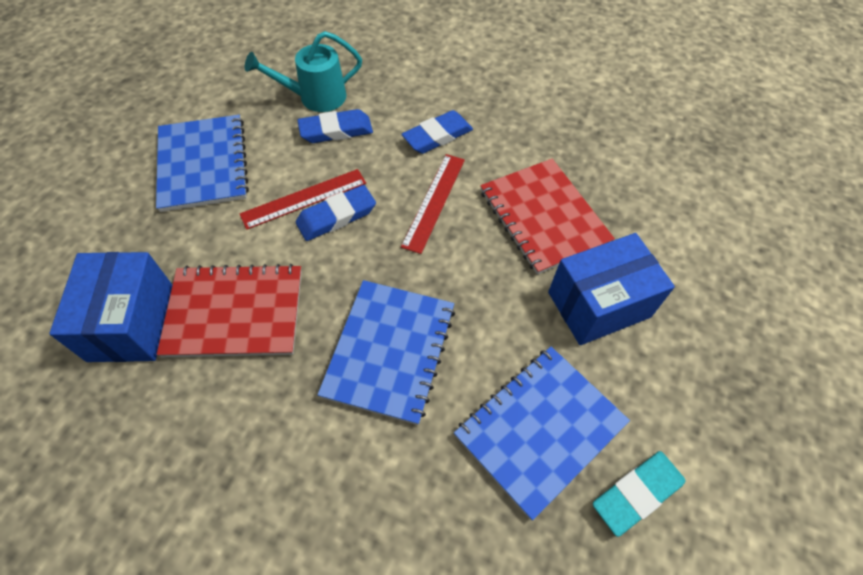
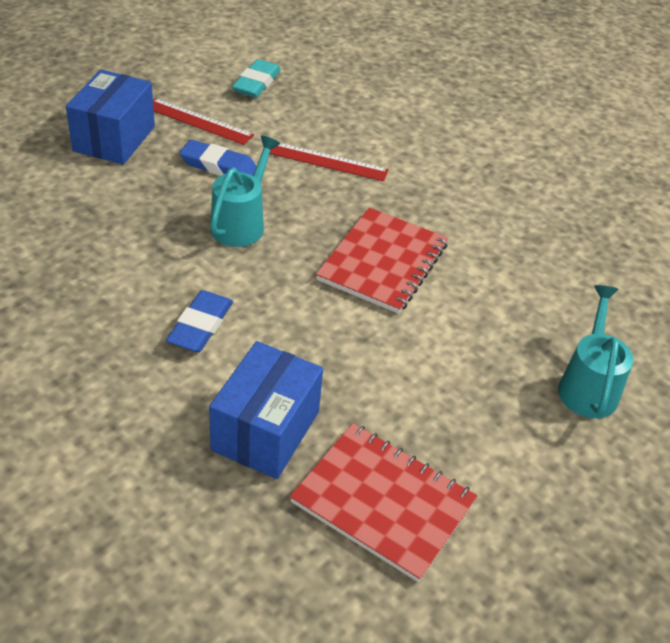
blue eraser: 3 -> 2
blue notebook: 3 -> 0
turquoise watering can: 1 -> 2

